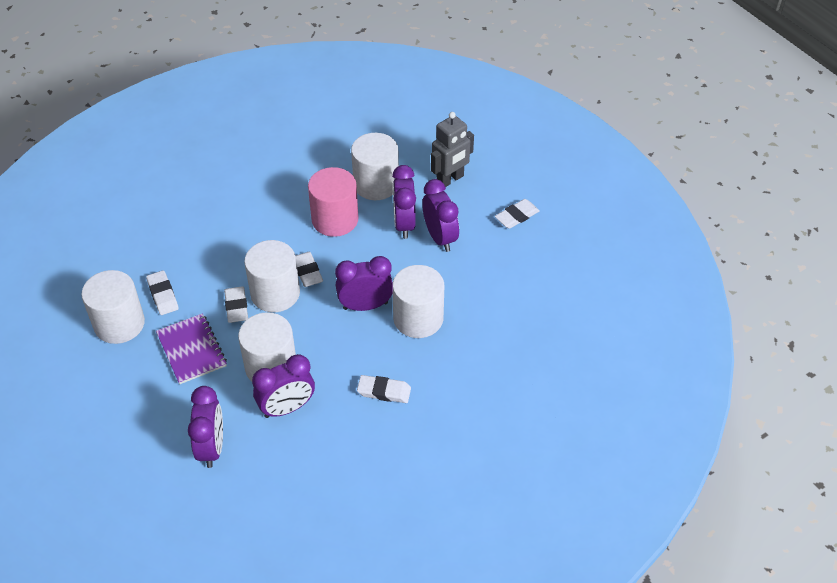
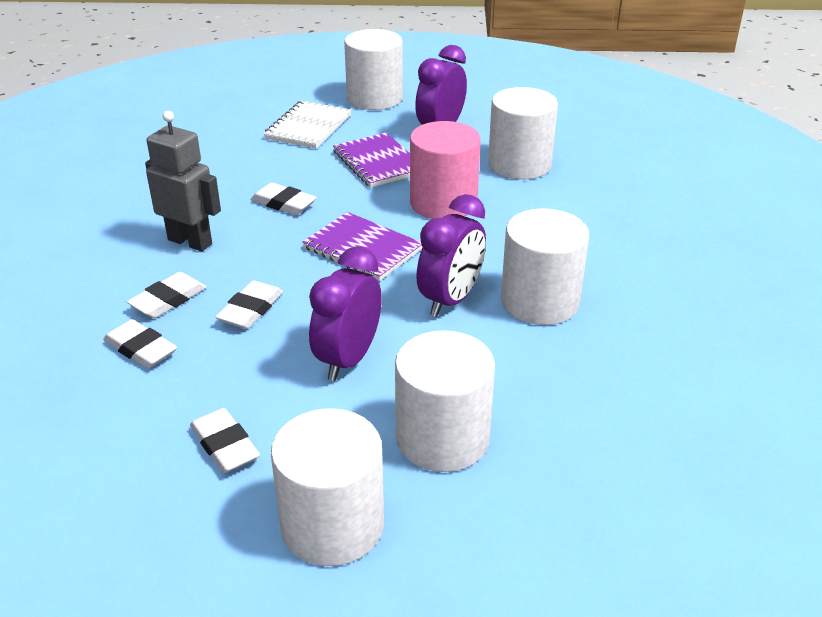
purple clock: 5 -> 3
purple notebook: 1 -> 2
white notebook: 0 -> 1

